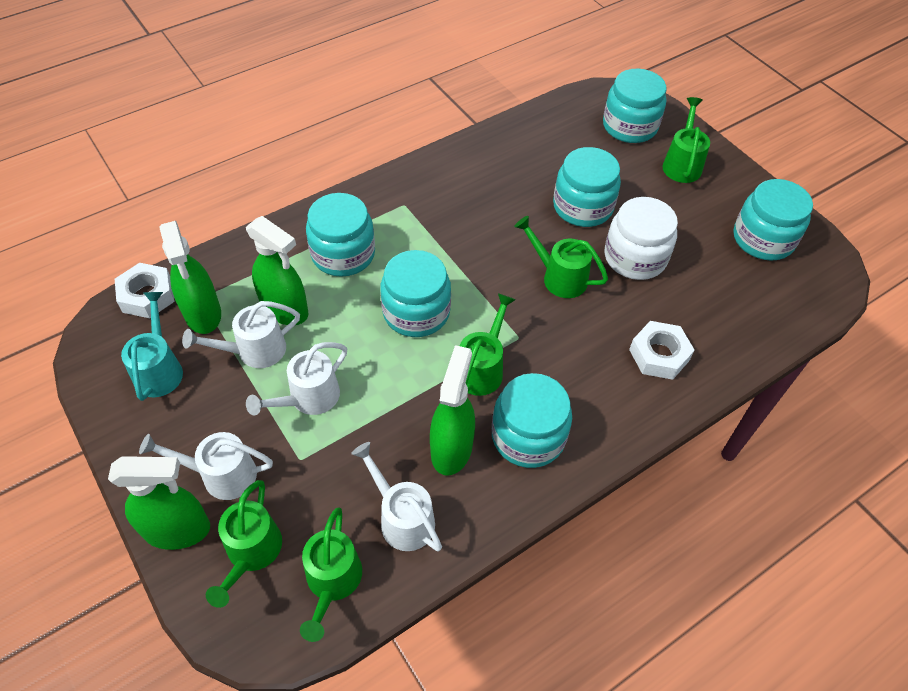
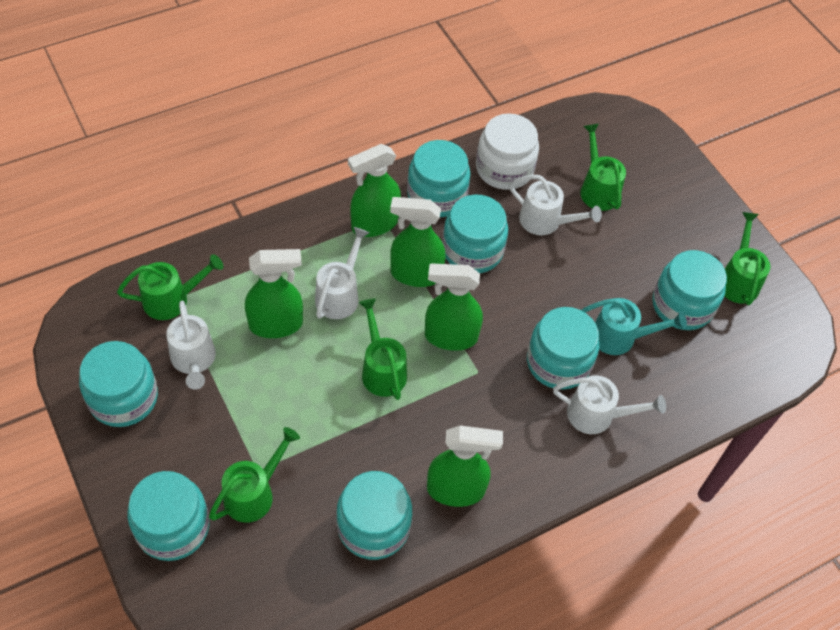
green spray bottle: 4 -> 5
turquoise jar: 6 -> 7
white nut: 2 -> 0

